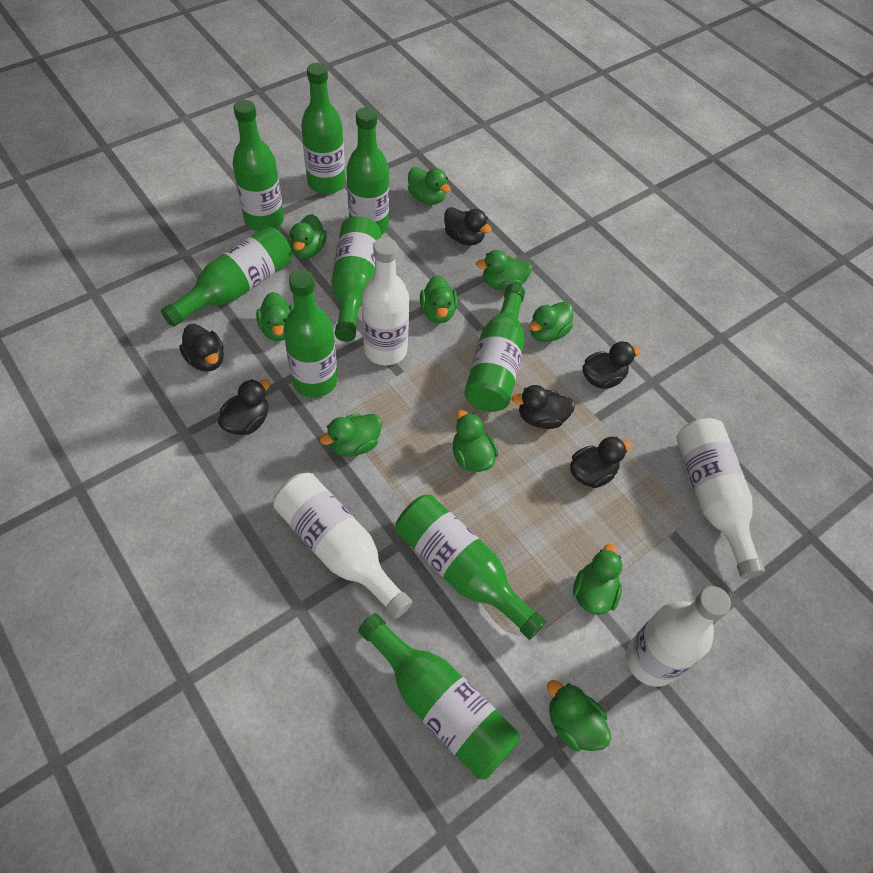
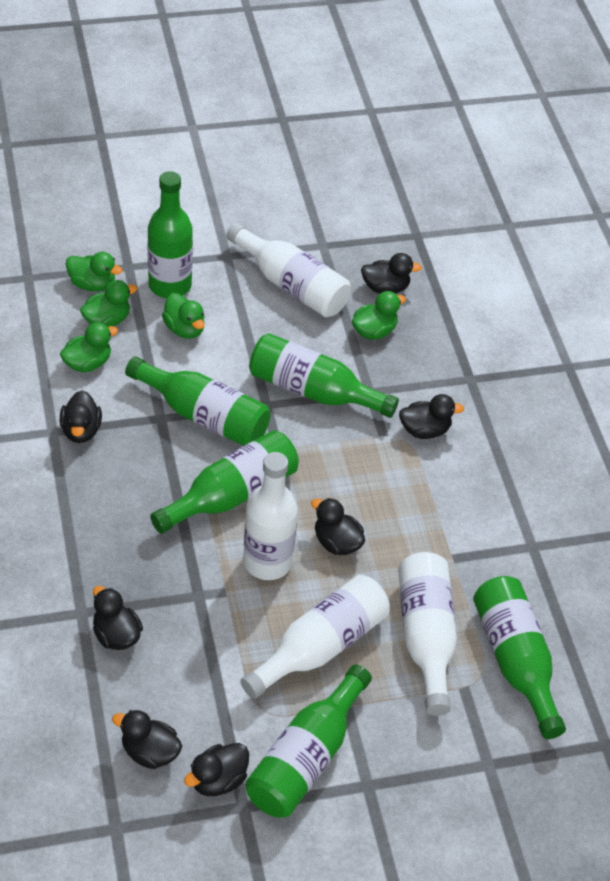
black duck: 6 -> 7
green bottle: 9 -> 6
green duck: 10 -> 5

